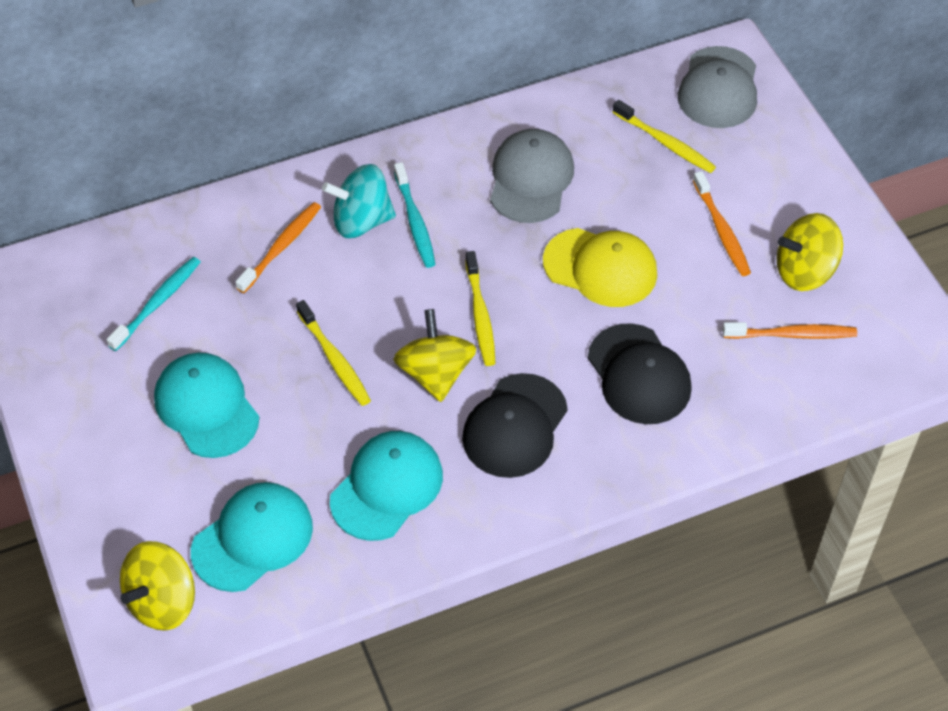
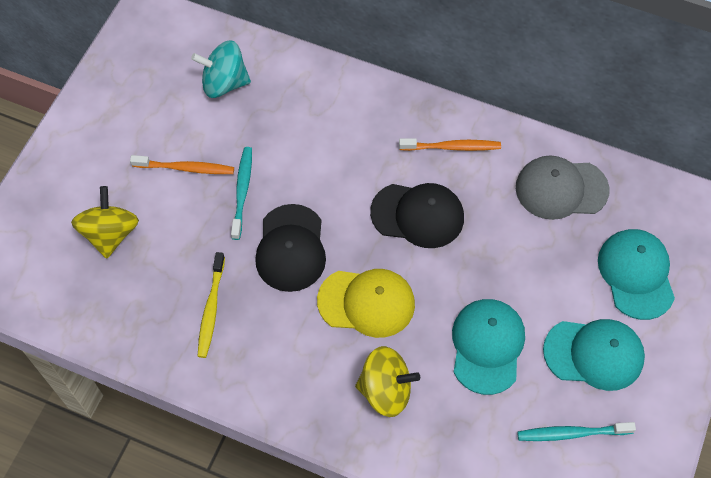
grey cap: 2 -> 1
orange toothbrush: 3 -> 2
yellow spinning top: 3 -> 2
yellow toothbrush: 3 -> 1

